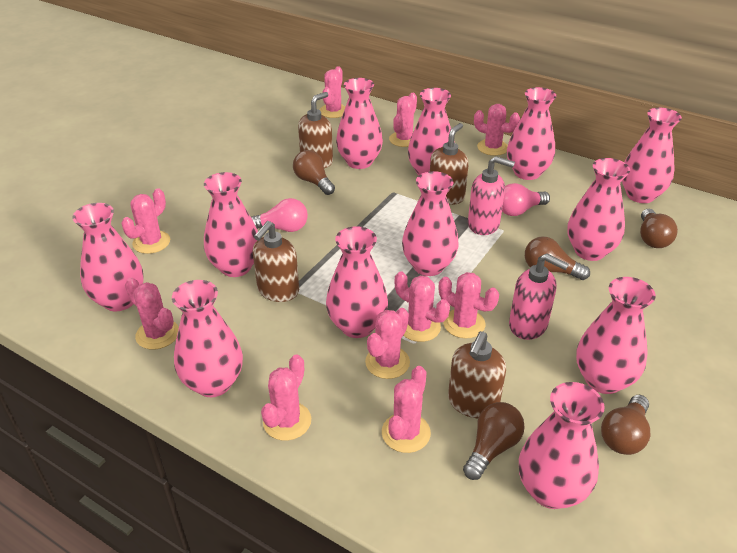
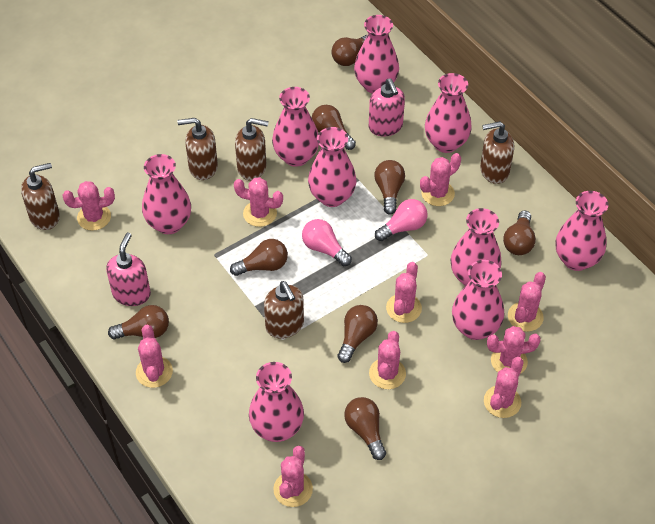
brown light bulb: 5 -> 8
brown soap dispenser: 4 -> 5
pink vase: 12 -> 9

